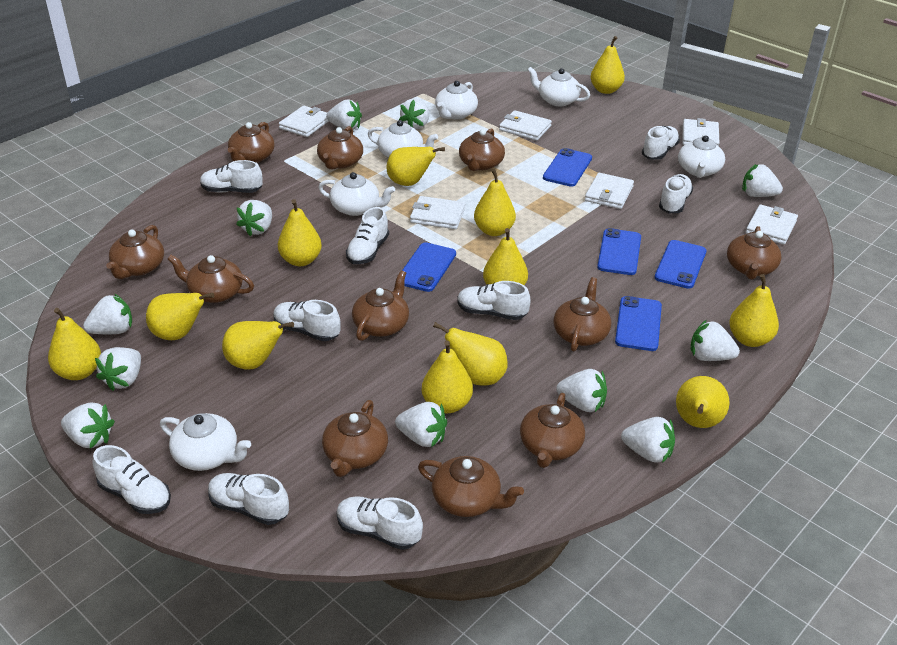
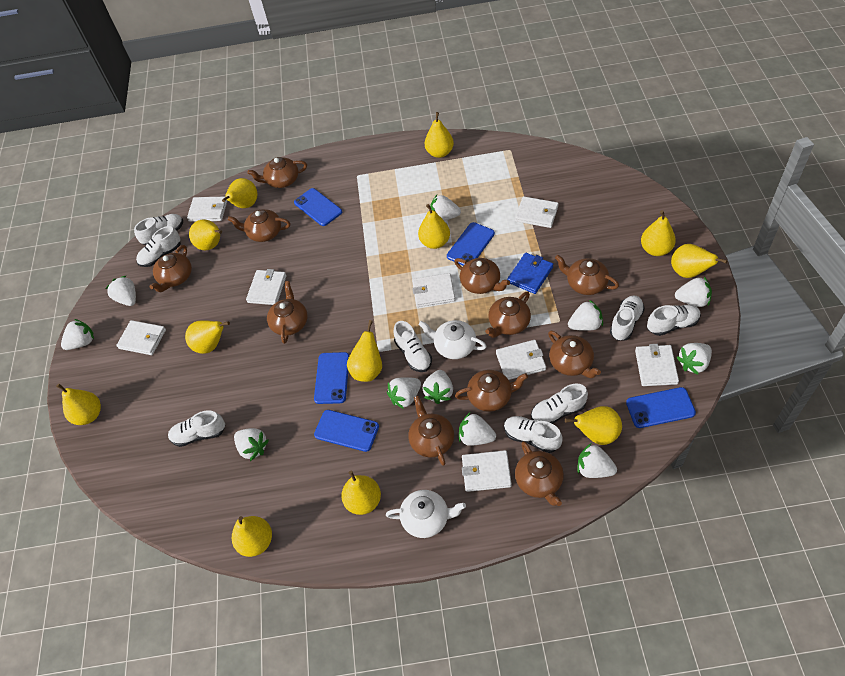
blue wallet: 0 -> 1
white shoe: 9 -> 8
white teapot: 6 -> 2
white wallet: 6 -> 8

